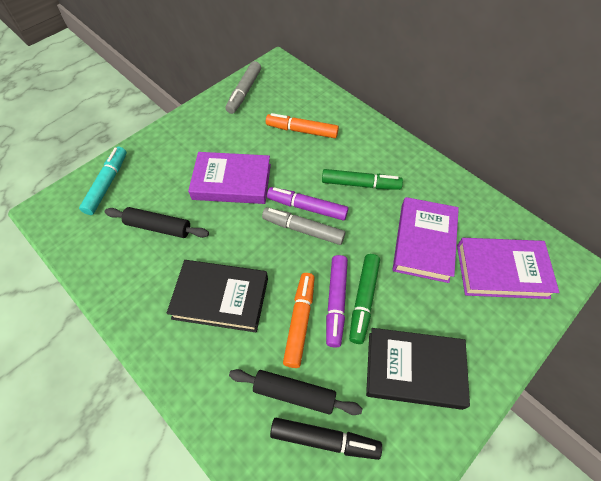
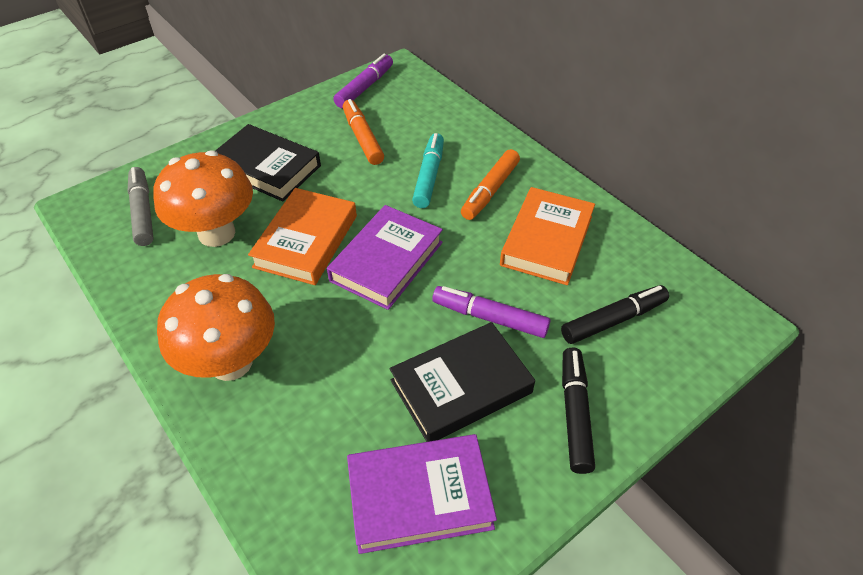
black marker: 1 -> 2
black rolling pin: 2 -> 0
green marker: 2 -> 0
grey marker: 2 -> 1
orange book: 0 -> 2
orange mushroom: 0 -> 2
purple book: 3 -> 2

